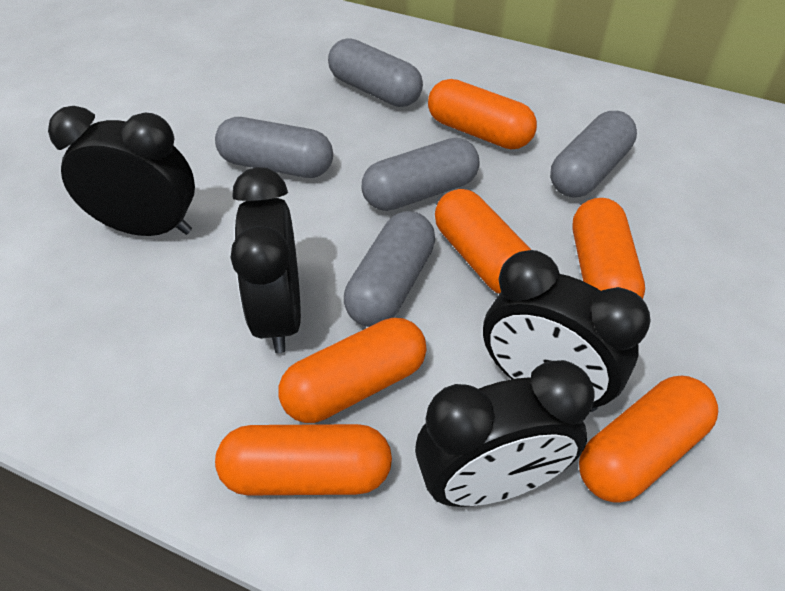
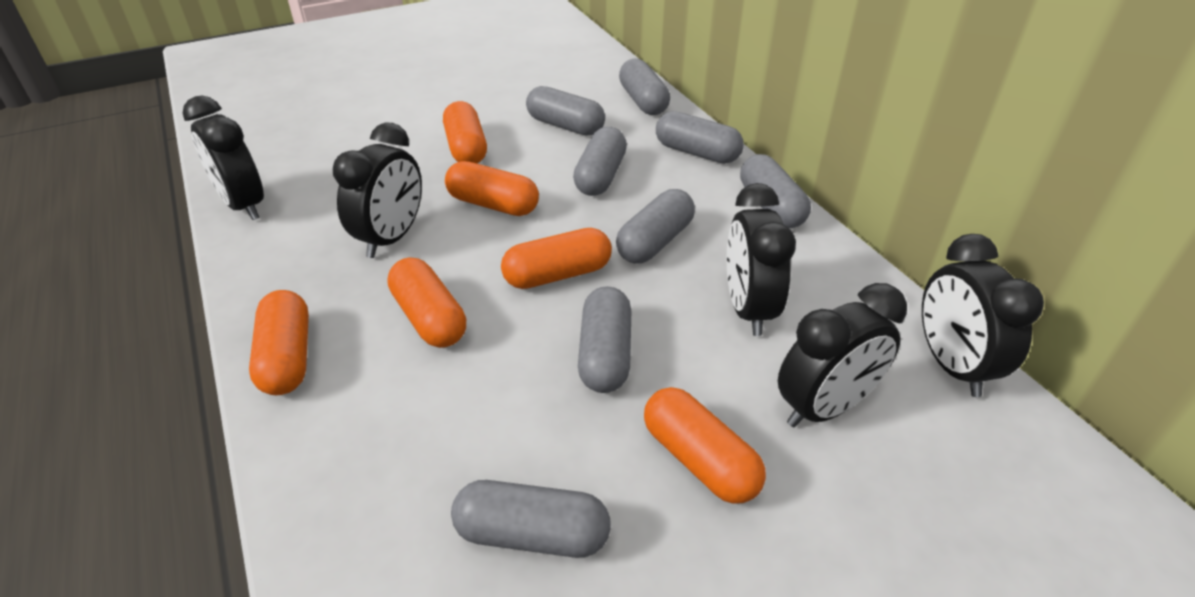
black clock: 4 -> 5
grey capsule: 5 -> 8

